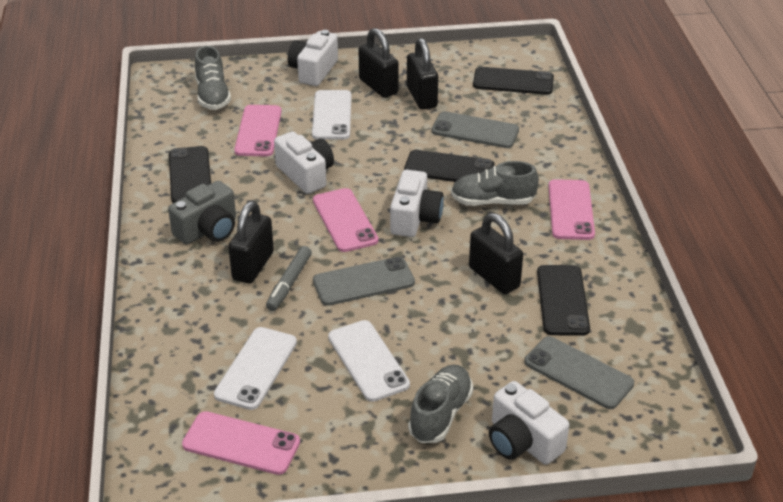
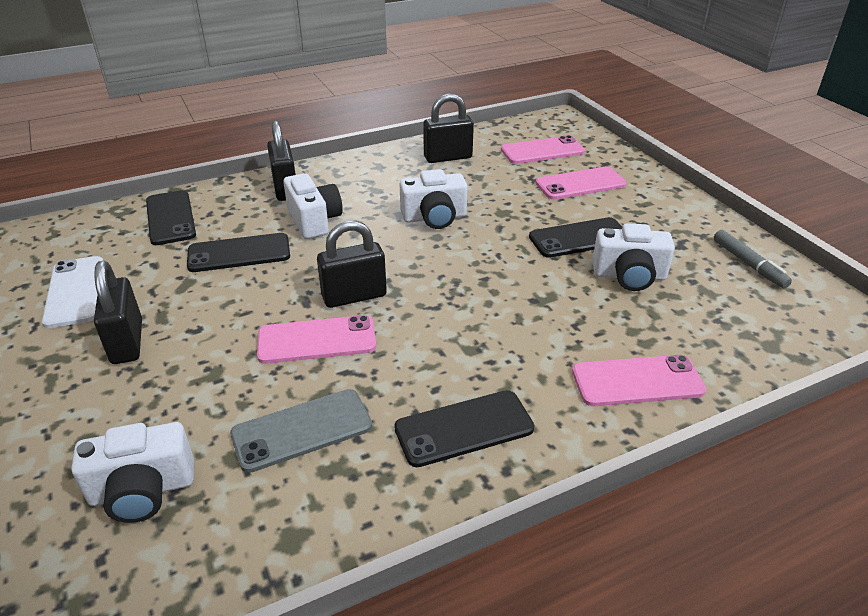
grey camera: 1 -> 0
grey phone: 3 -> 1
grey shoe: 3 -> 0
white phone: 3 -> 1

